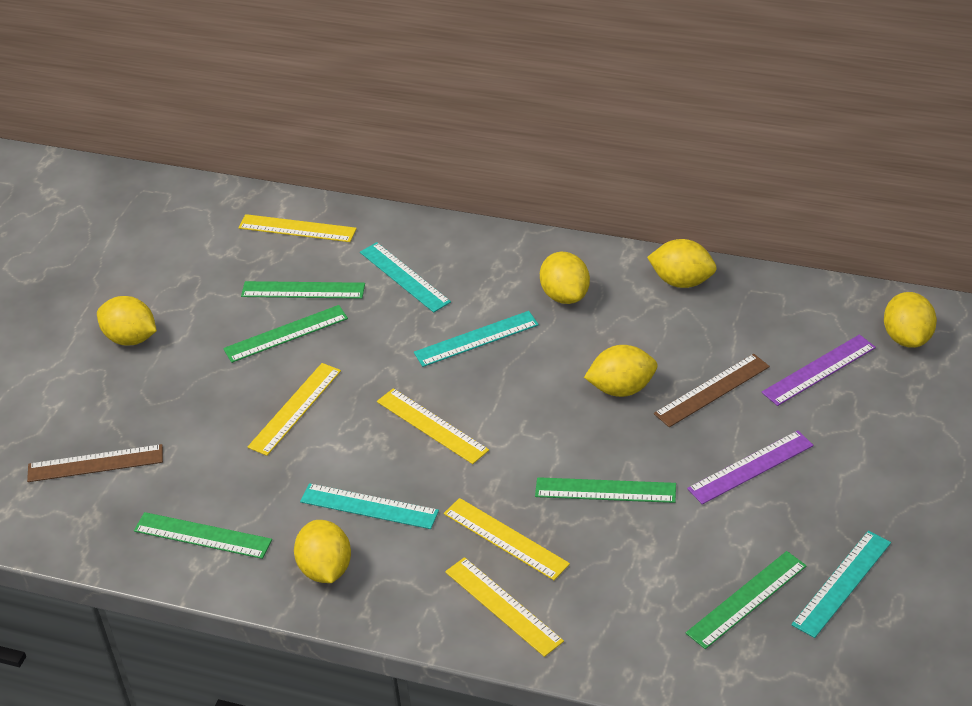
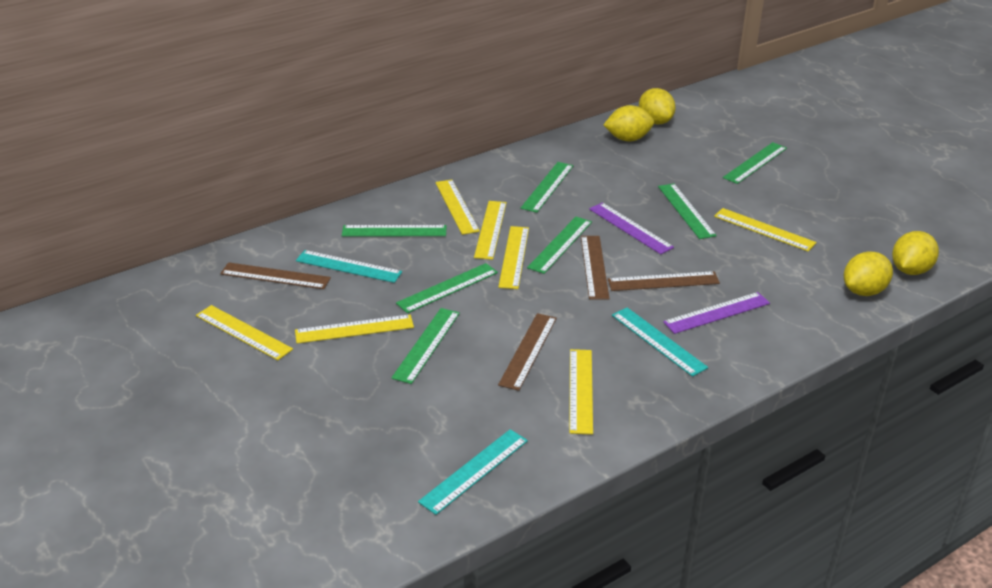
brown ruler: 2 -> 4
green ruler: 5 -> 7
turquoise ruler: 4 -> 3
yellow lemon: 6 -> 4
yellow ruler: 5 -> 7

